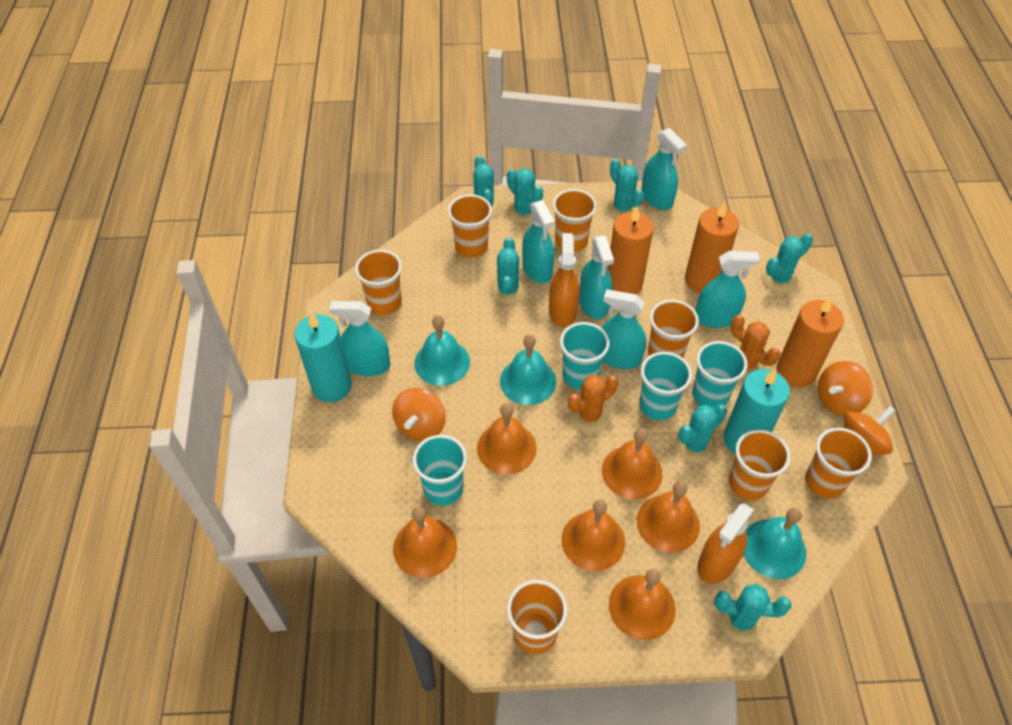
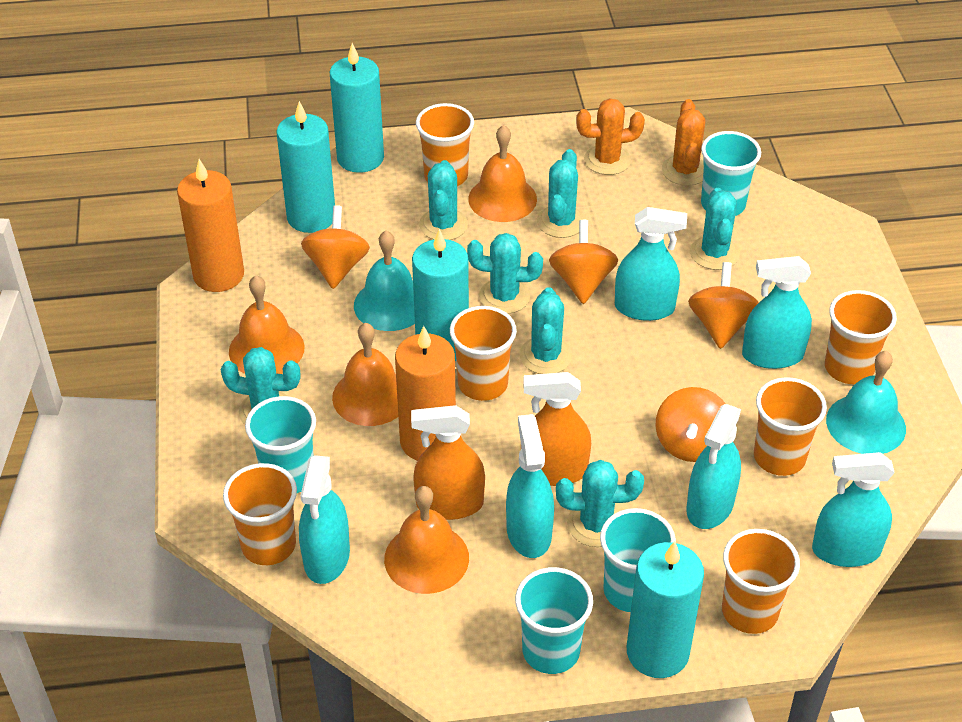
orange bell: 6 -> 4
orange candle: 3 -> 2
orange cup: 7 -> 6
orange spinning top: 3 -> 4
turquoise bell: 3 -> 2
turquoise candle: 2 -> 4

